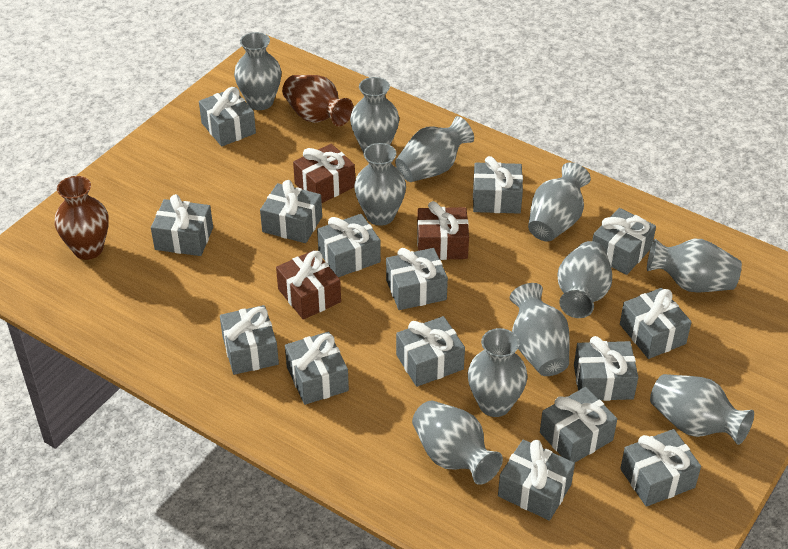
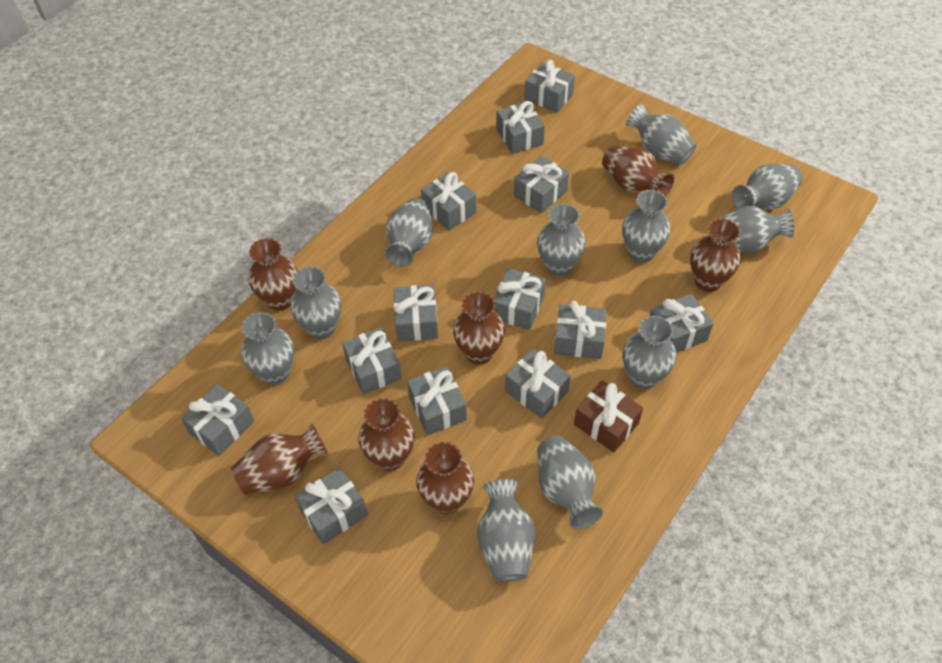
brown gift: 3 -> 1
brown vase: 2 -> 7
grey gift: 15 -> 13

